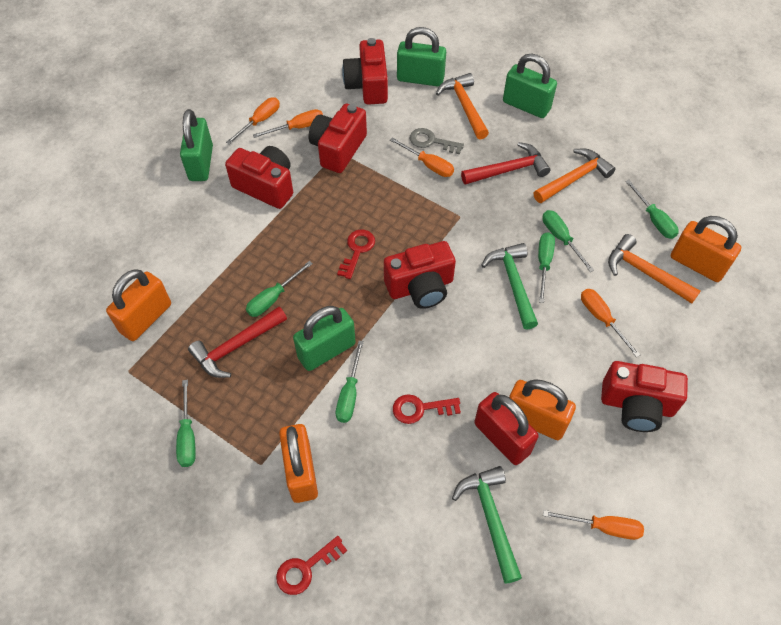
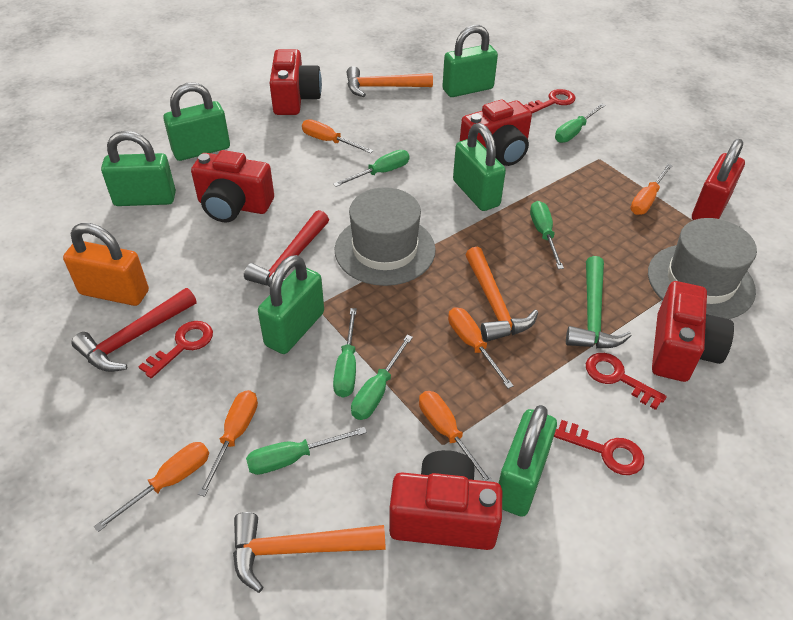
green hammer: 2 -> 1
green padlock: 4 -> 6
grey hat: 0 -> 2
grey key: 1 -> 0
orange padlock: 4 -> 1
orange screwdriver: 5 -> 6
red key: 3 -> 4

